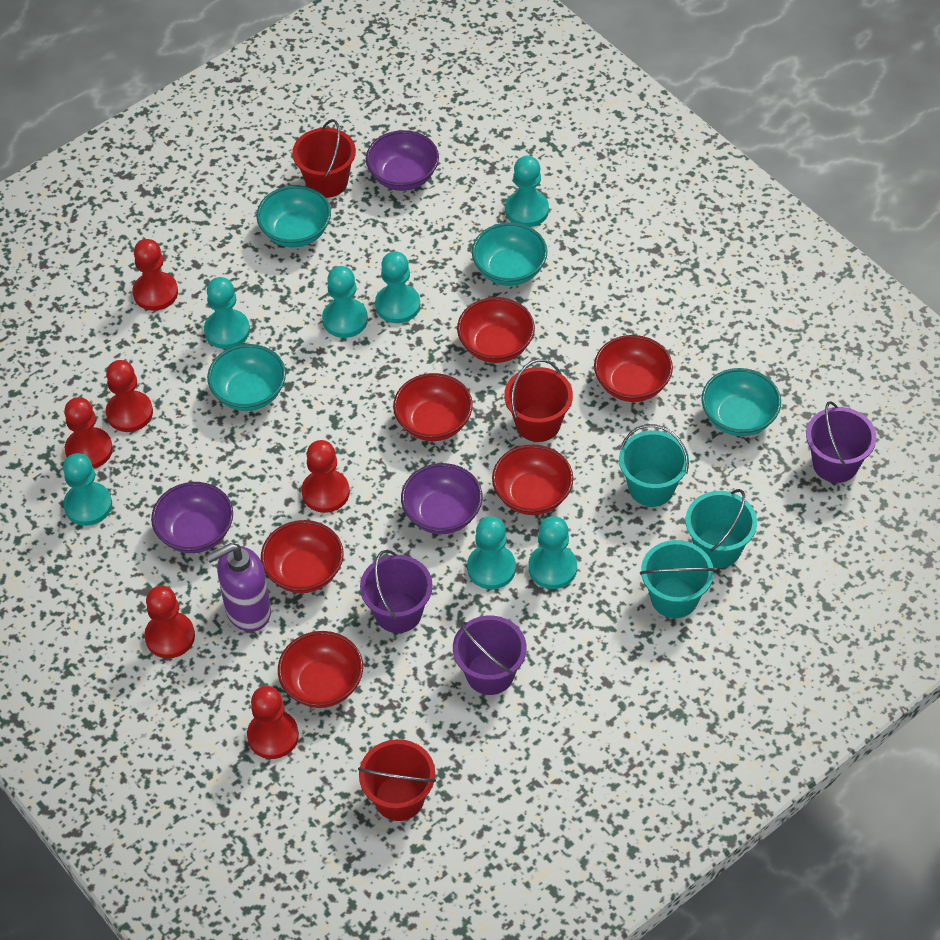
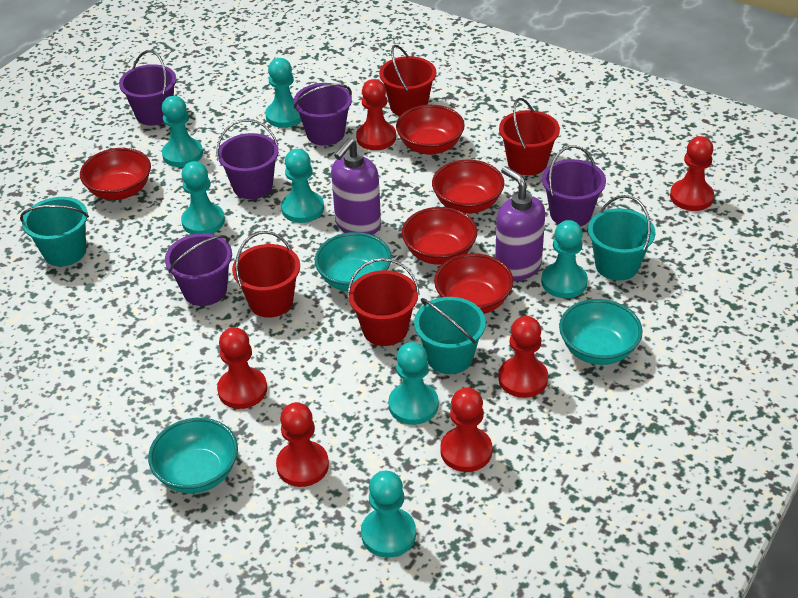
purple bowl: 3 -> 0
purple bucket: 3 -> 5
purple soap dispenser: 1 -> 2
red bowl: 6 -> 5
red bucket: 3 -> 4
turquoise bowl: 4 -> 3

